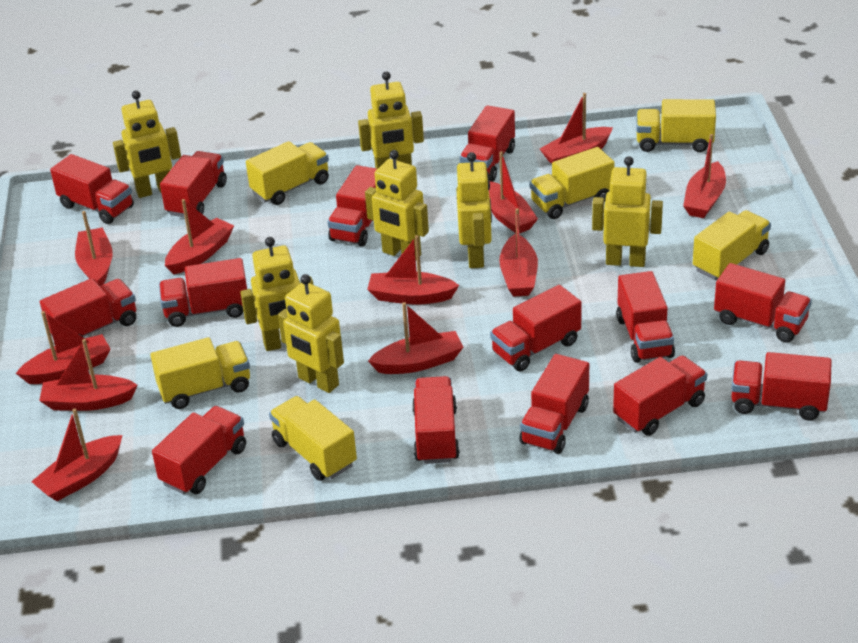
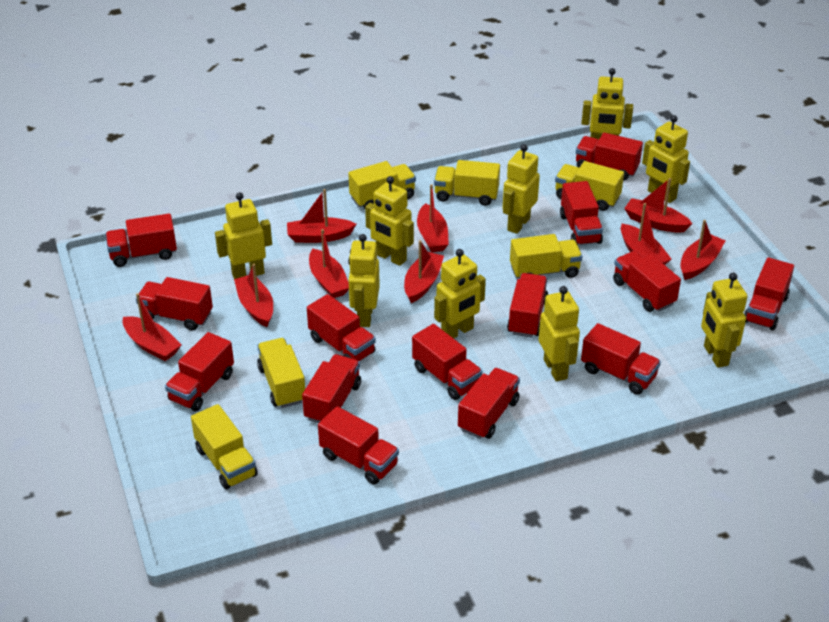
red boat: 11 -> 9
yellow robot: 7 -> 9

